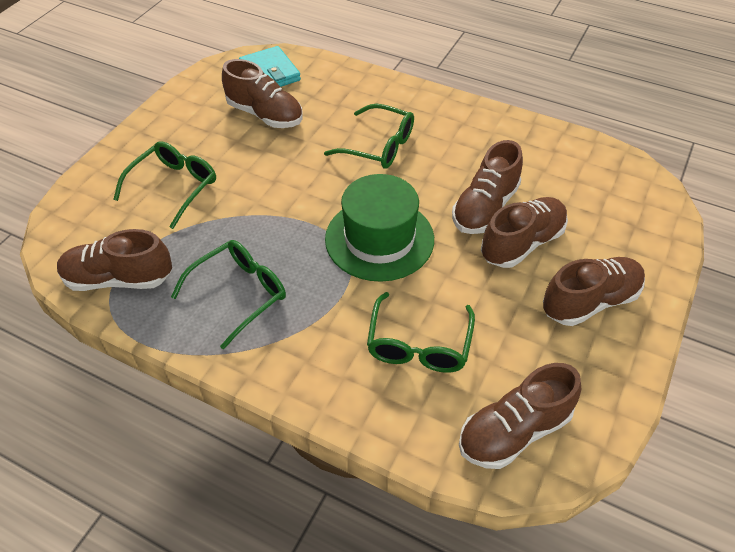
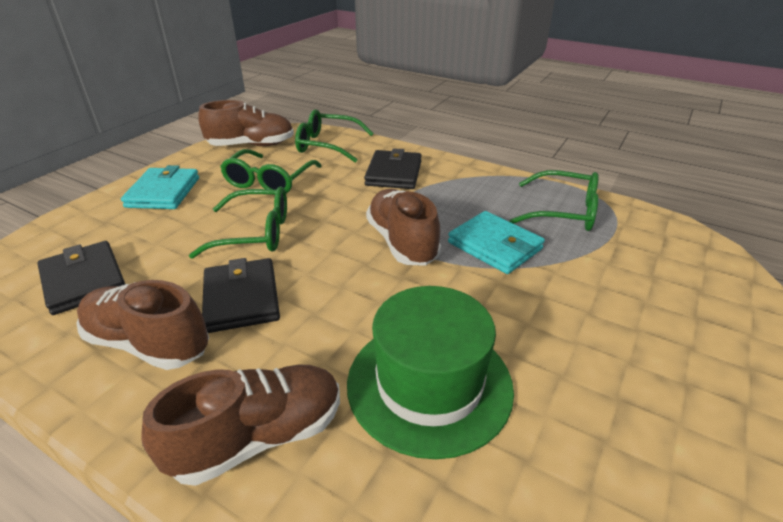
black wallet: 0 -> 3
brown shoe: 6 -> 4
turquoise wallet: 1 -> 2

